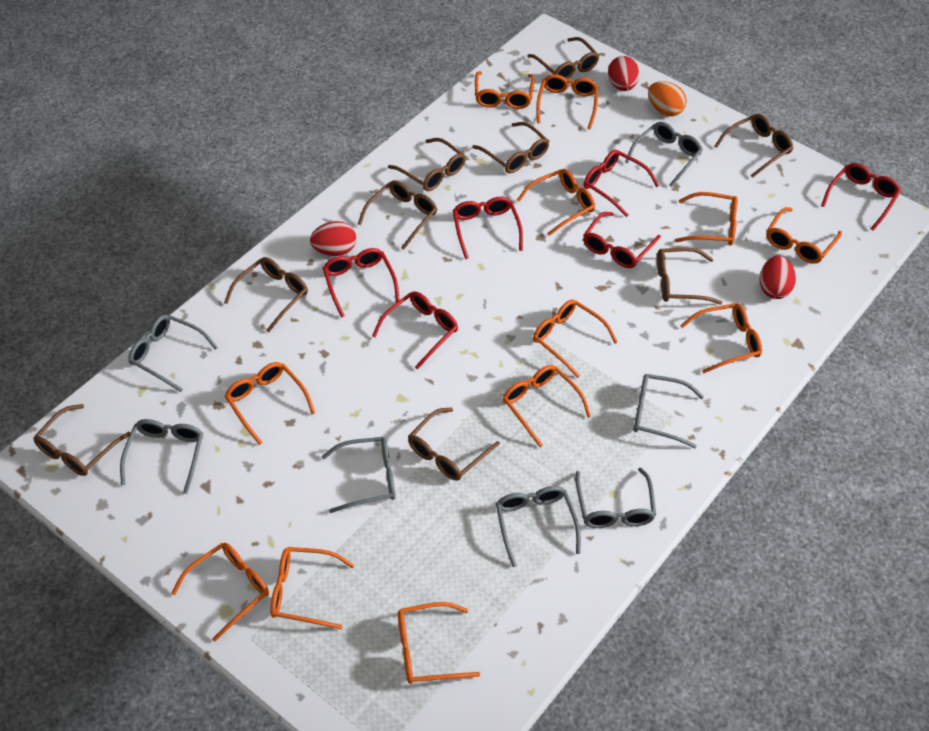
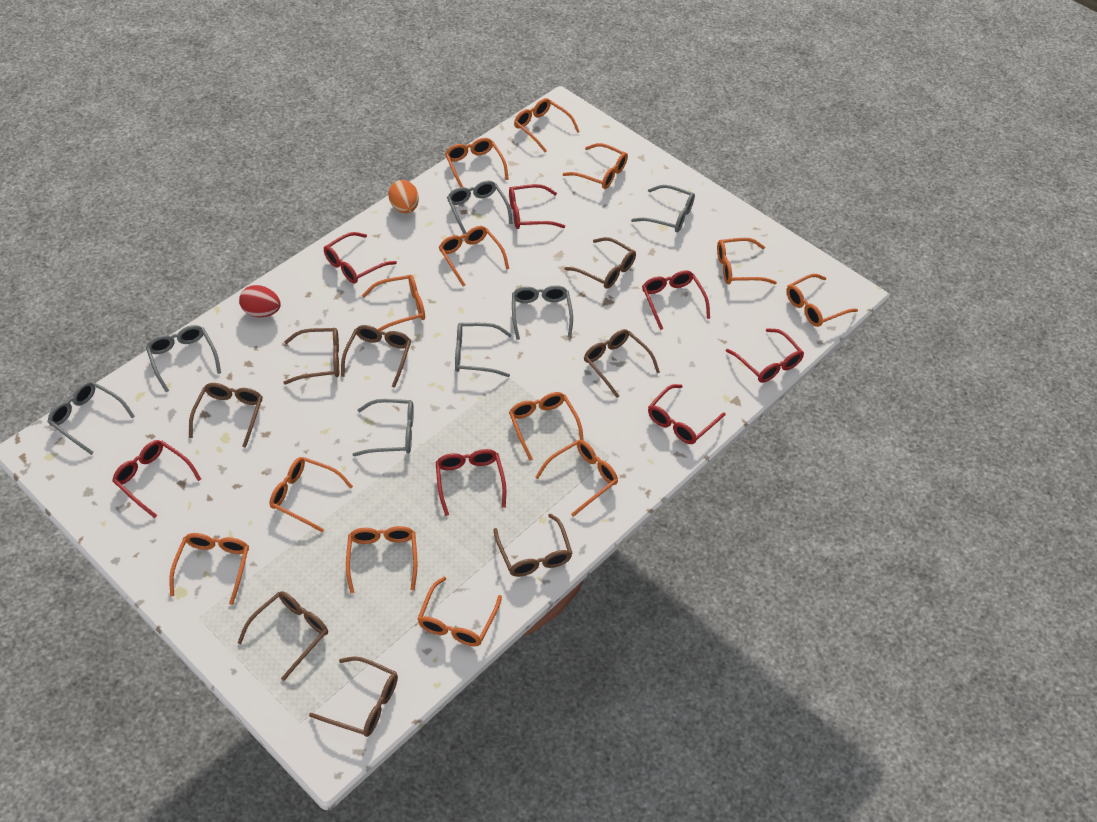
brown glasses: 9 -> 8
orange glasses: 12 -> 13
red egg: 3 -> 1
red glasses: 6 -> 7

